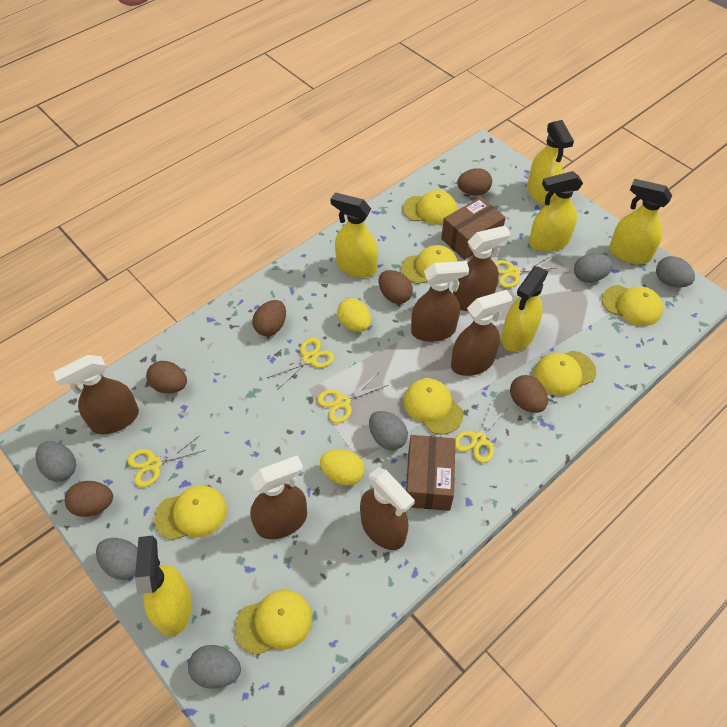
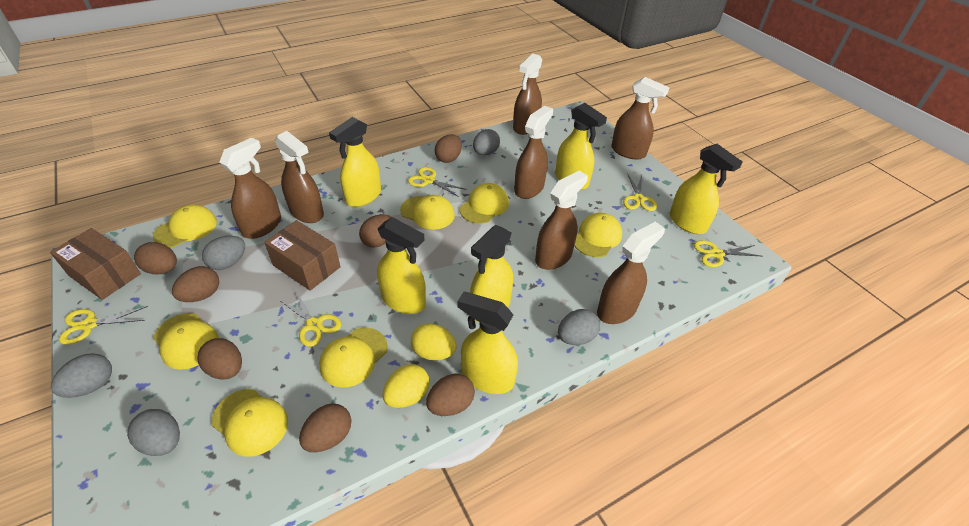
brown egg: 6 -> 7
brown spray bottle: 6 -> 7
grey egg: 6 -> 5

